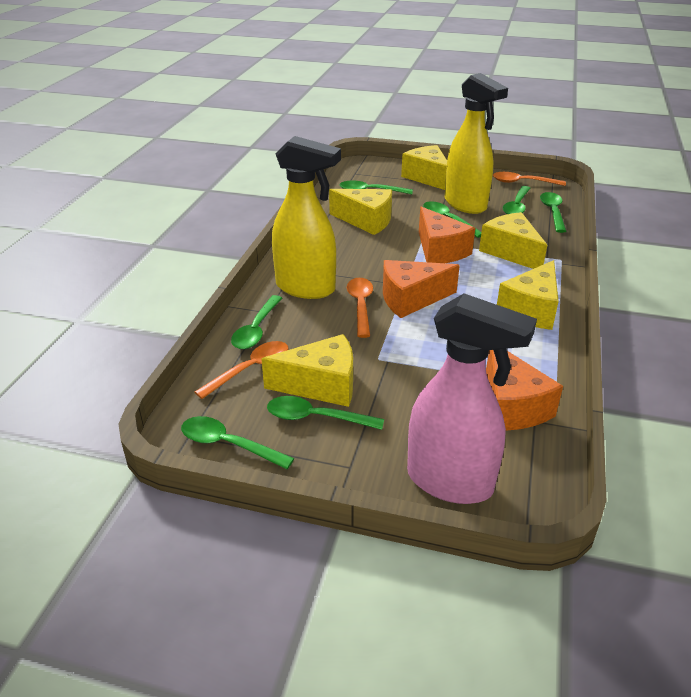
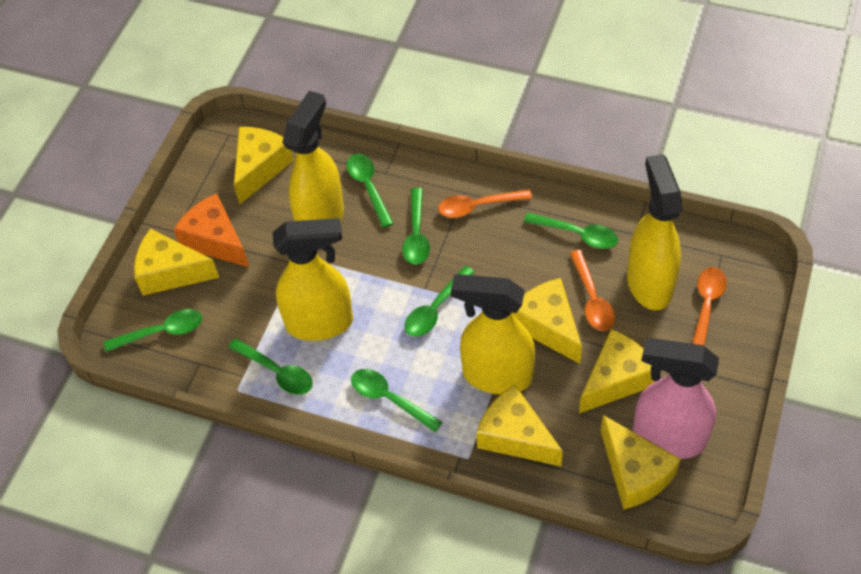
orange cheese: 3 -> 1
yellow cheese: 5 -> 6
yellow spray bottle: 2 -> 4

